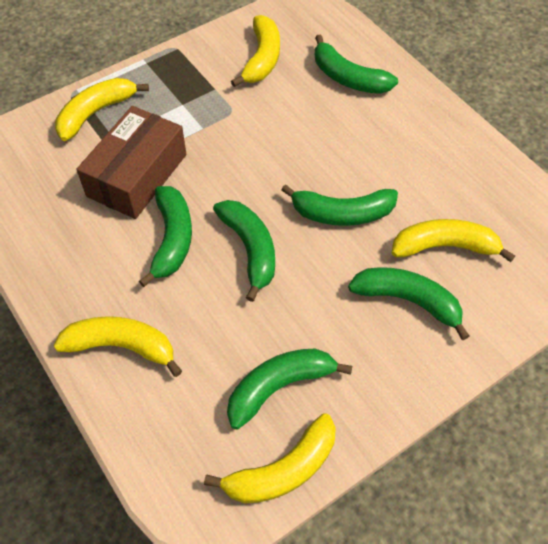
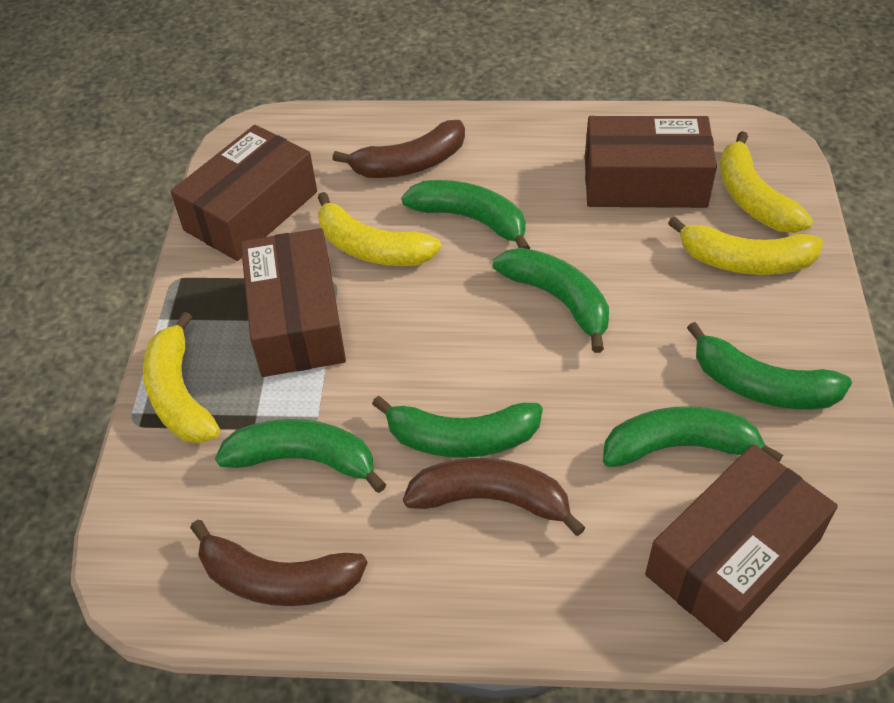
brown banana: 0 -> 3
brown box: 1 -> 4
yellow banana: 5 -> 4

